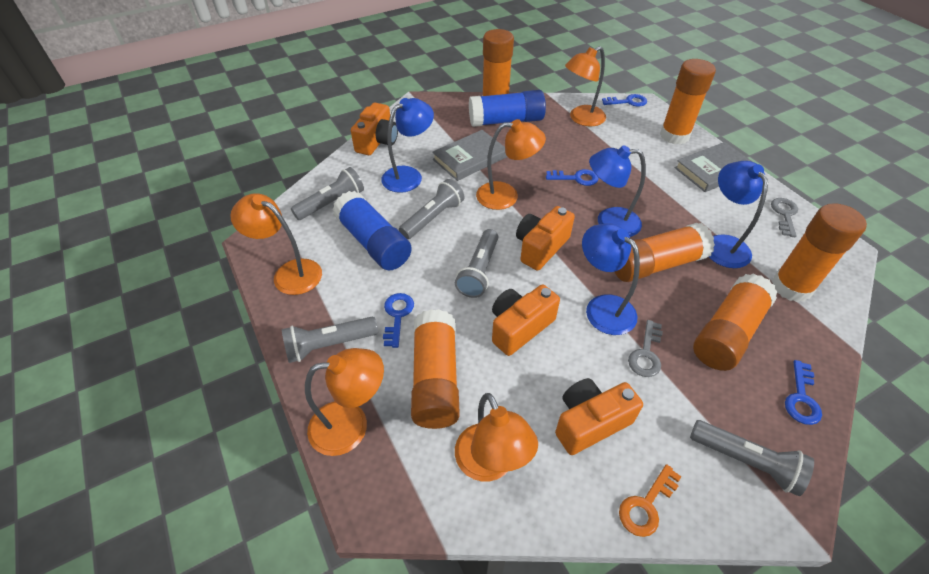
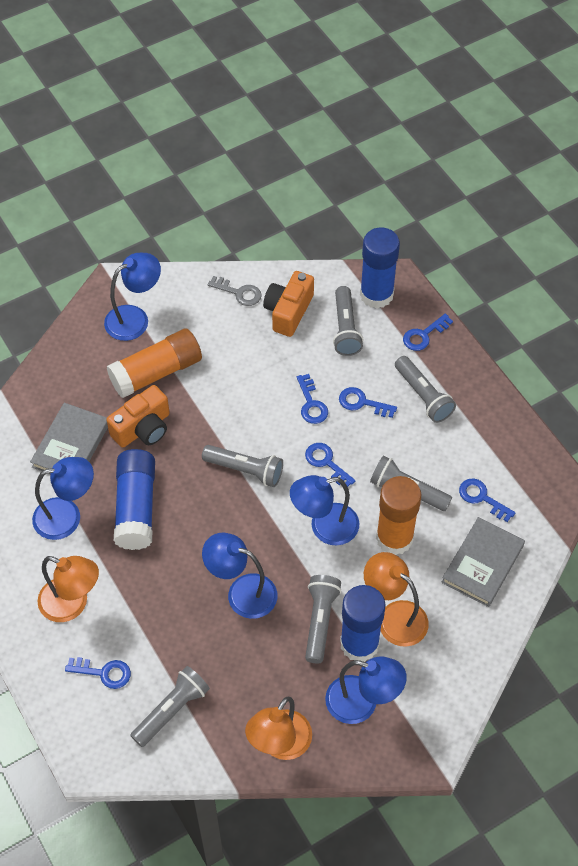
blue glue stick: 2 -> 3
blue key: 4 -> 6
blue lamp: 4 -> 5
grey flashlight: 5 -> 6
grey key: 2 -> 1
orange camera: 4 -> 2
orange glue stick: 6 -> 2
orange key: 1 -> 0
orange lamp: 5 -> 3

